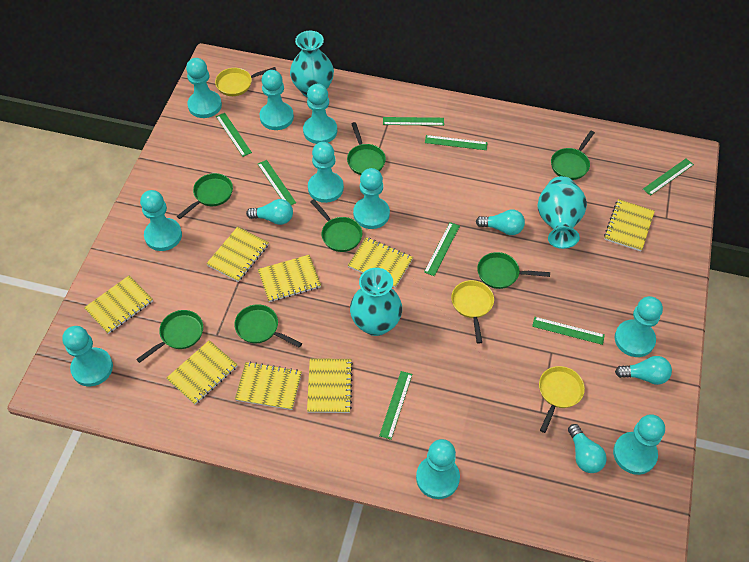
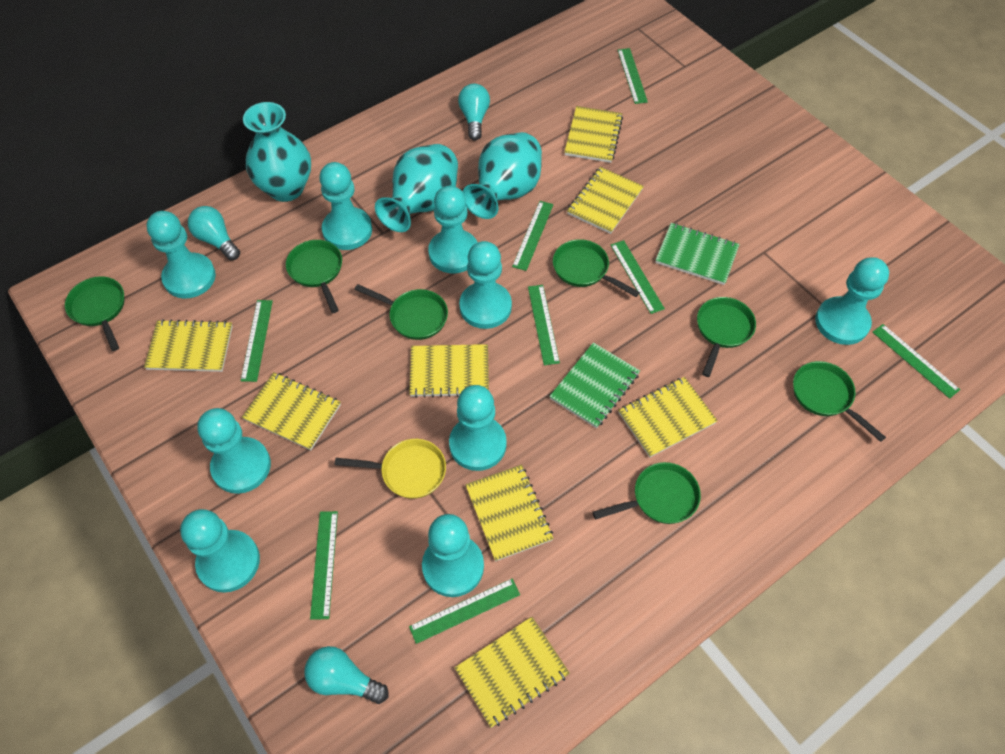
green notebook: 0 -> 2
turquoise light bulb: 4 -> 3
turquoise pawn: 10 -> 9
yellow pan: 3 -> 1

